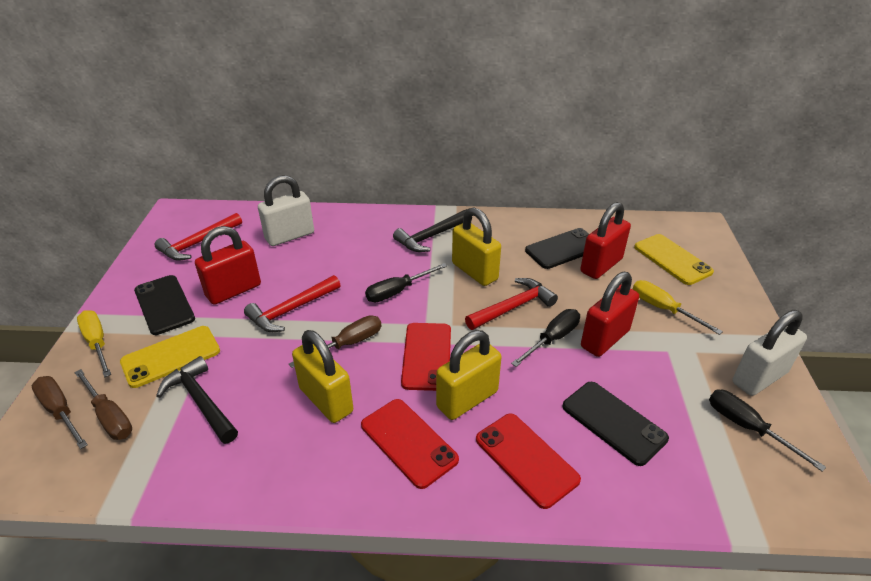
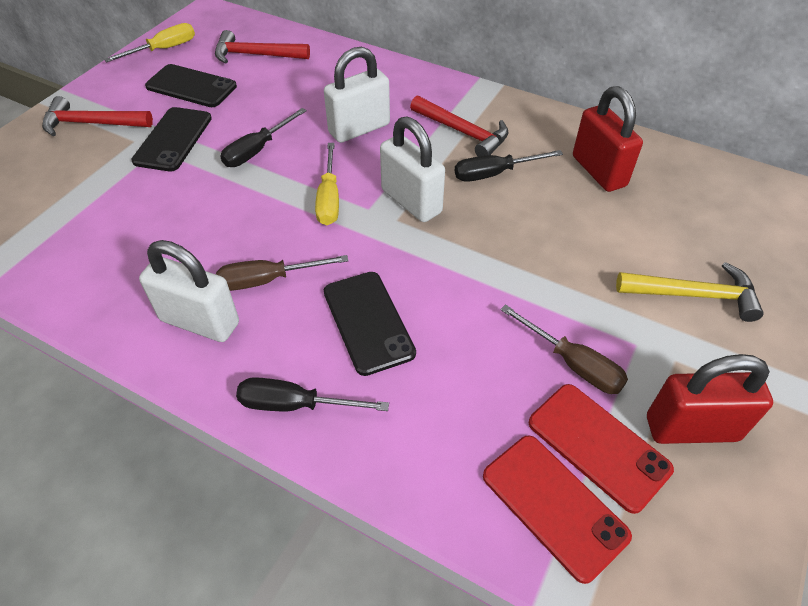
black hammer: 2 -> 0
brown screwdriver: 3 -> 2
red padlock: 3 -> 2
red phone: 3 -> 2
white padlock: 2 -> 3
yellow hammer: 0 -> 1
yellow padlock: 3 -> 0
yellow phone: 2 -> 0

